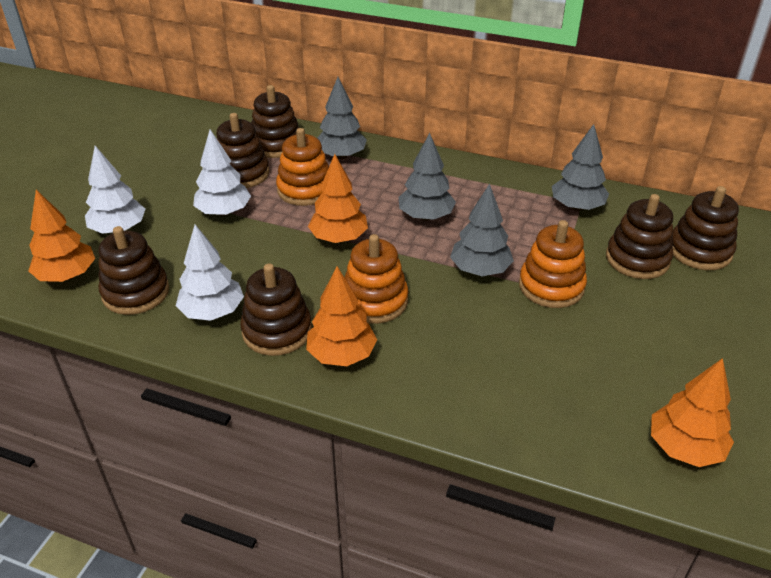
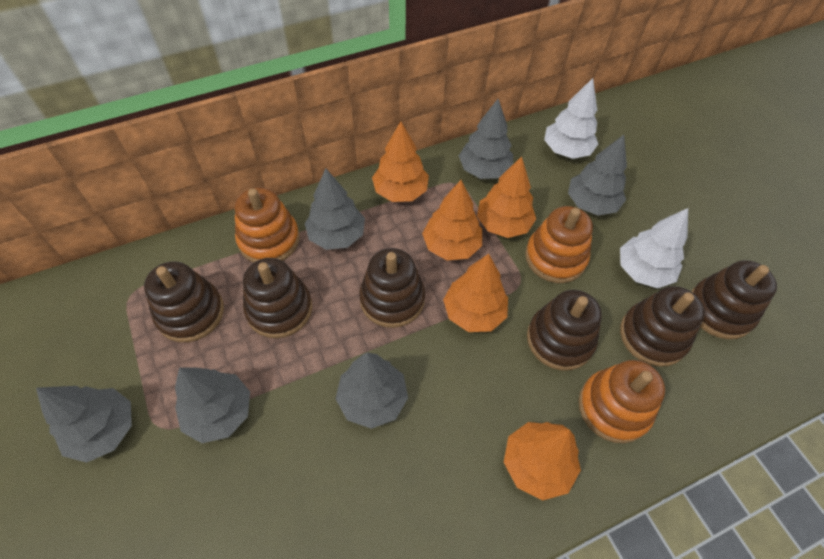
grey tree: 4 -> 6
orange tree: 4 -> 5
white tree: 3 -> 2

